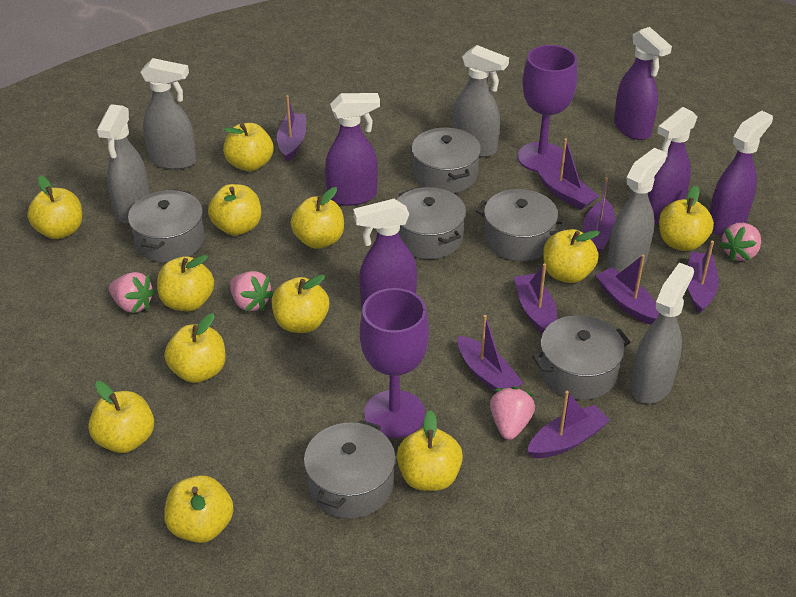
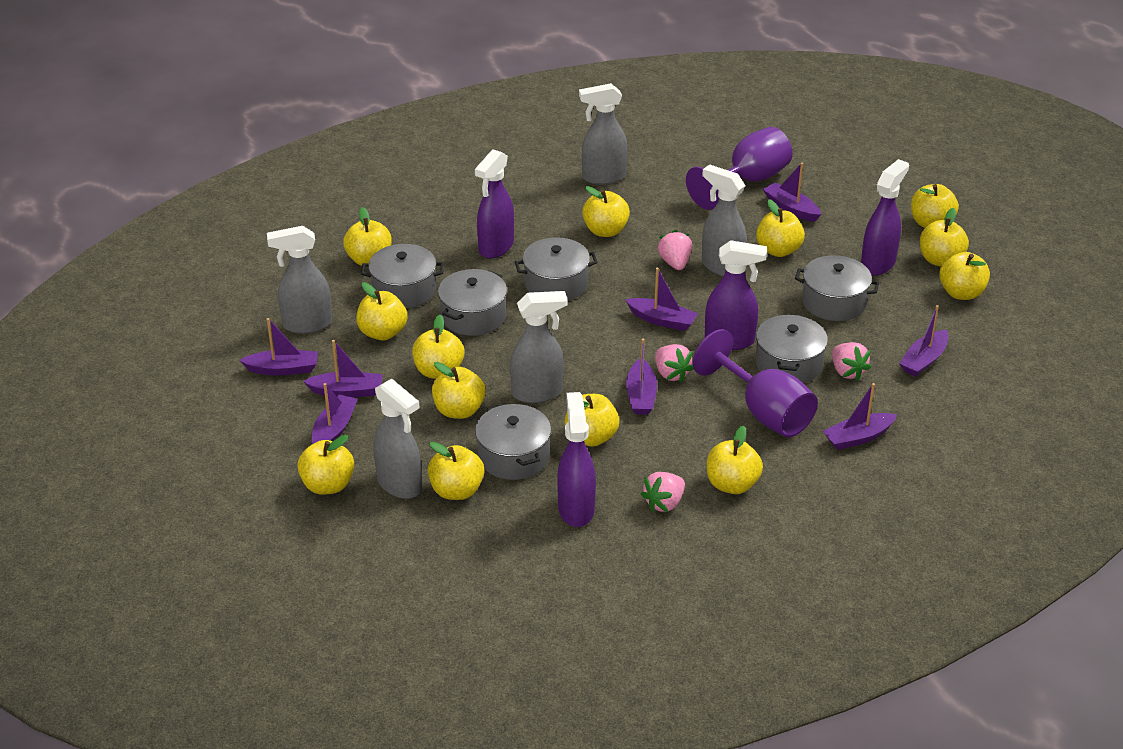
purple spray bottle: 5 -> 4
yellow apple: 12 -> 13

